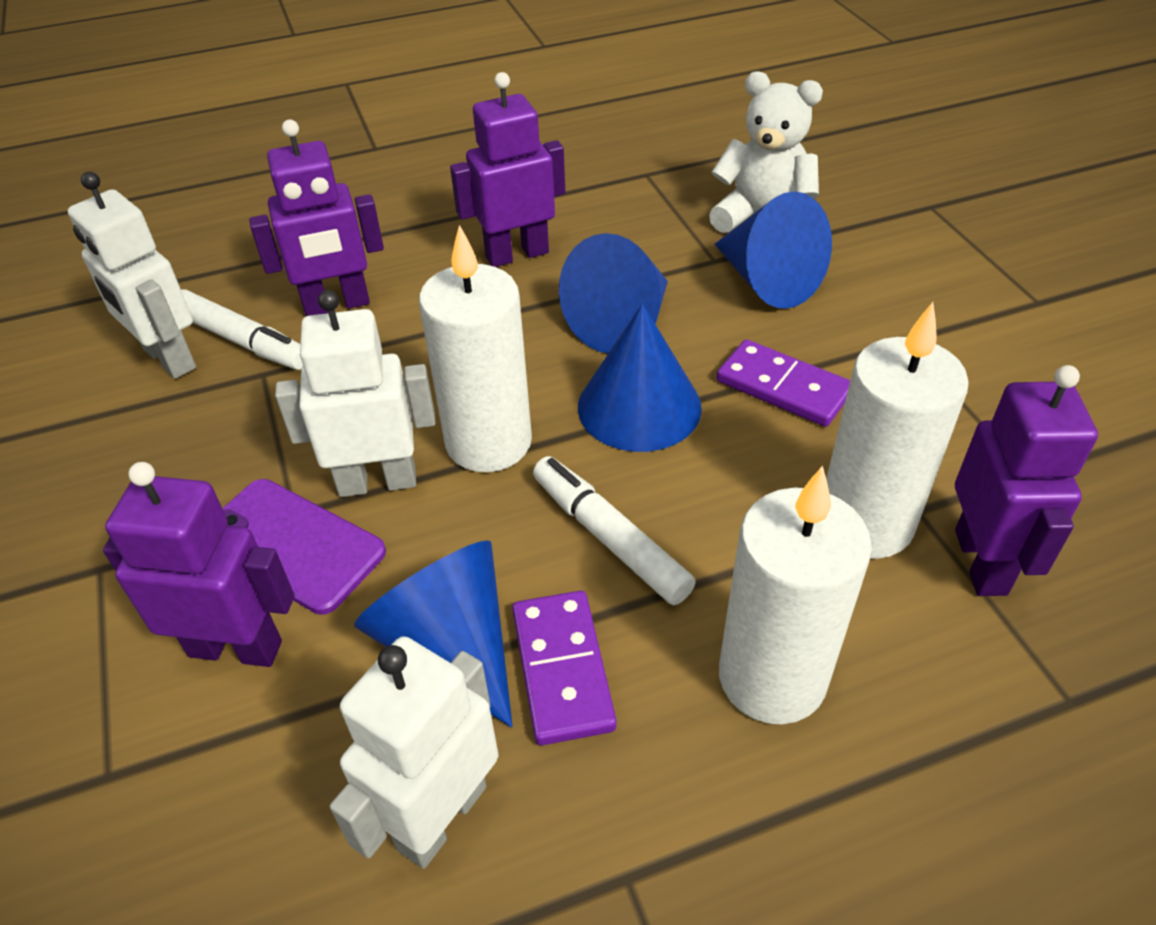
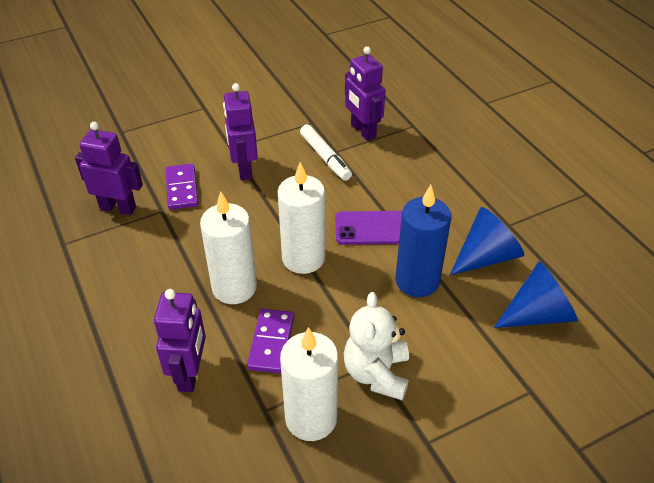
blue candle: 0 -> 1
blue cone: 4 -> 2
white marker: 2 -> 1
white robot: 3 -> 0

